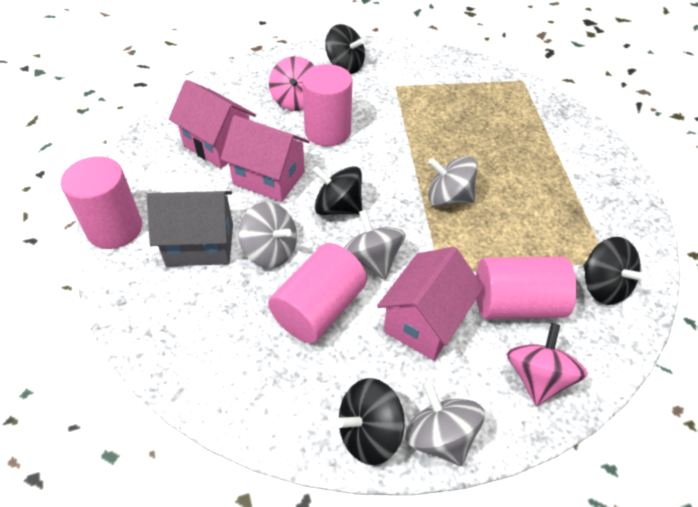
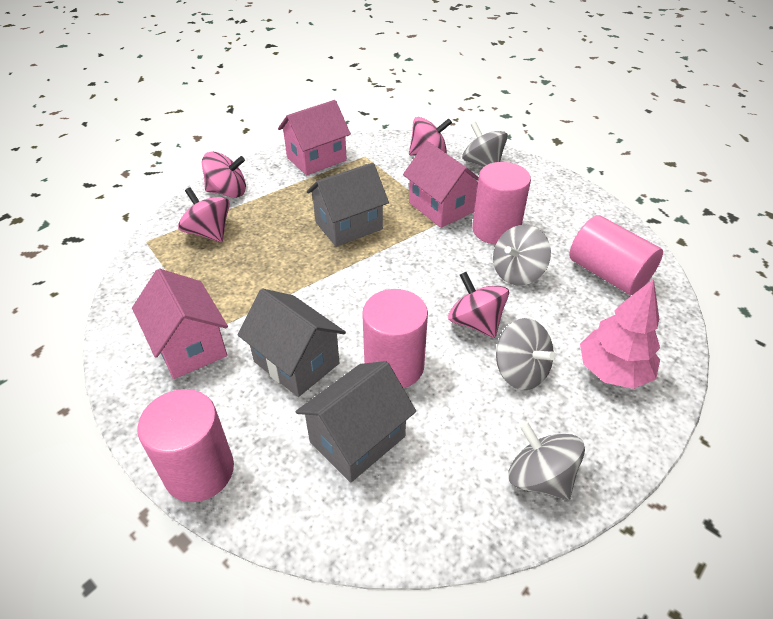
black spinning top: 4 -> 0
grey house: 1 -> 3
pink spinning top: 2 -> 4
pink tree: 0 -> 1

